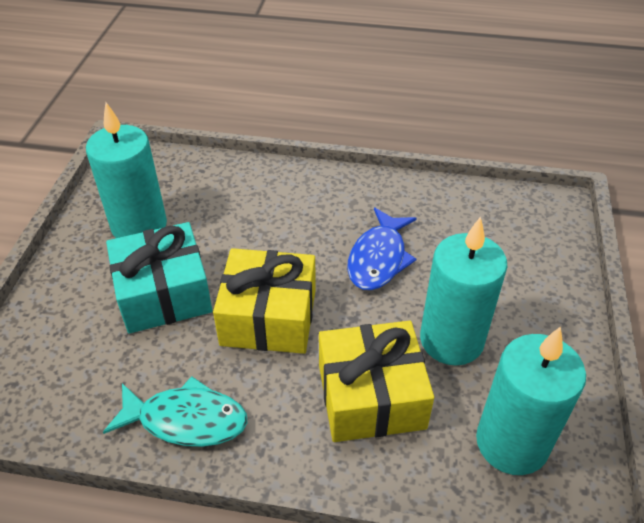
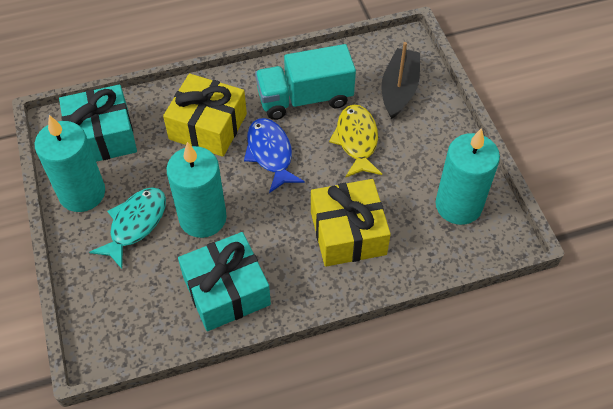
black boat: 0 -> 1
turquoise gift: 1 -> 2
turquoise truck: 0 -> 1
yellow fish: 0 -> 1

